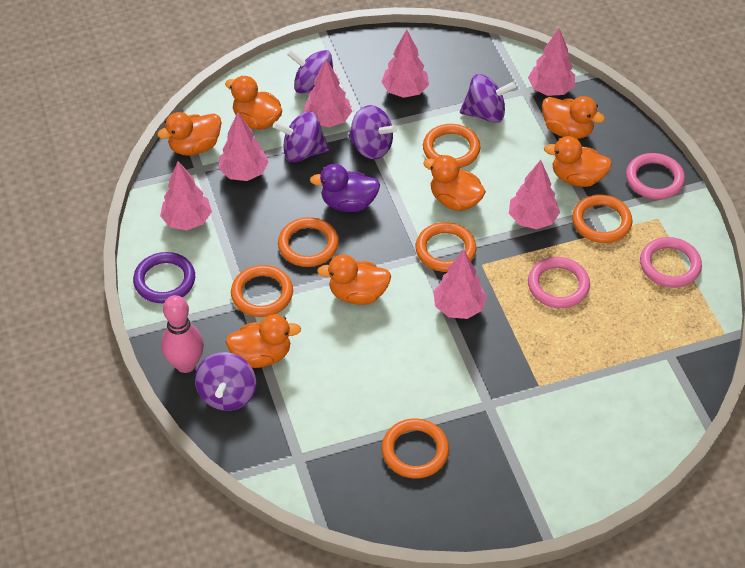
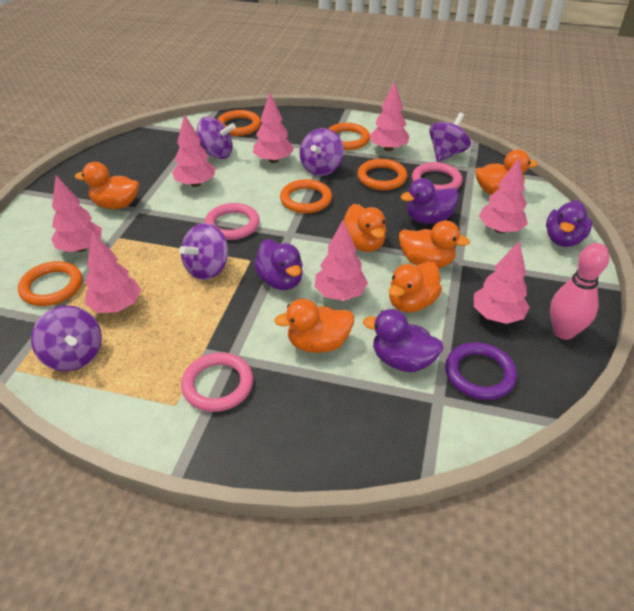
orange duck: 7 -> 6
orange ring: 6 -> 5
pink tree: 7 -> 8
purple duck: 1 -> 4

